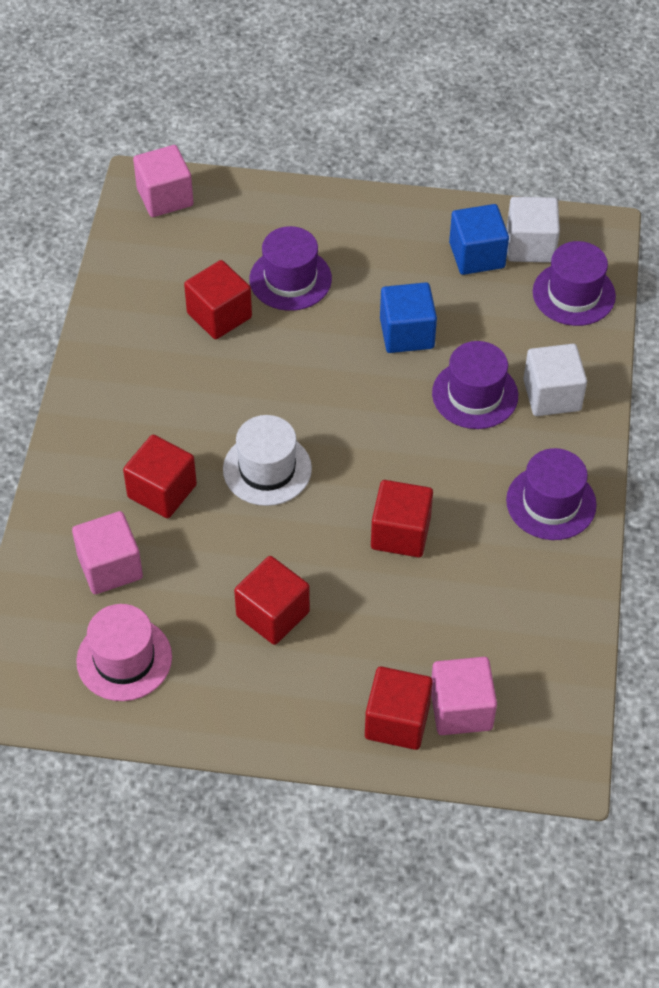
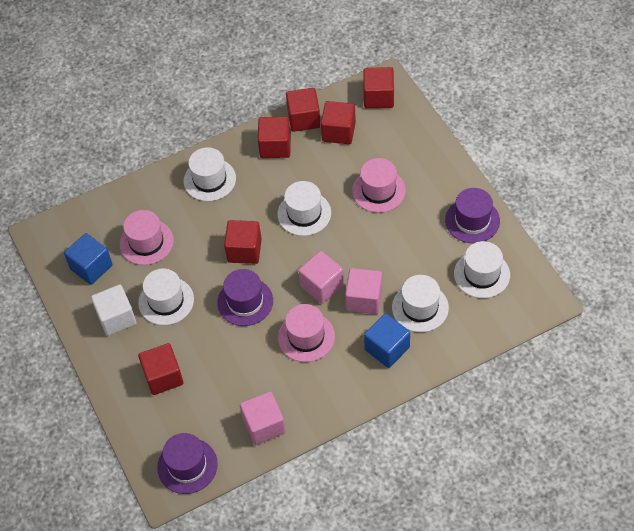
pink hat: 1 -> 3
purple hat: 4 -> 3
red cube: 5 -> 6
white cube: 2 -> 1
white hat: 1 -> 5

